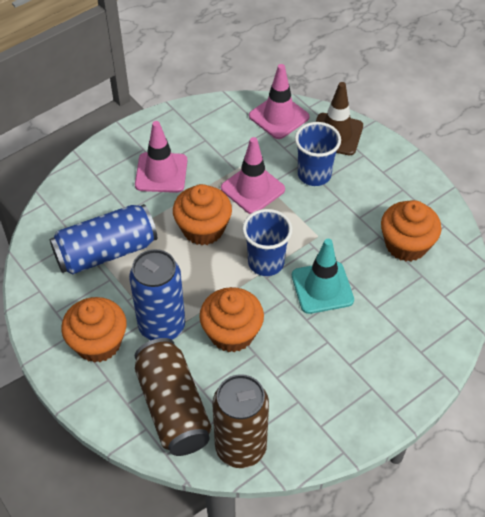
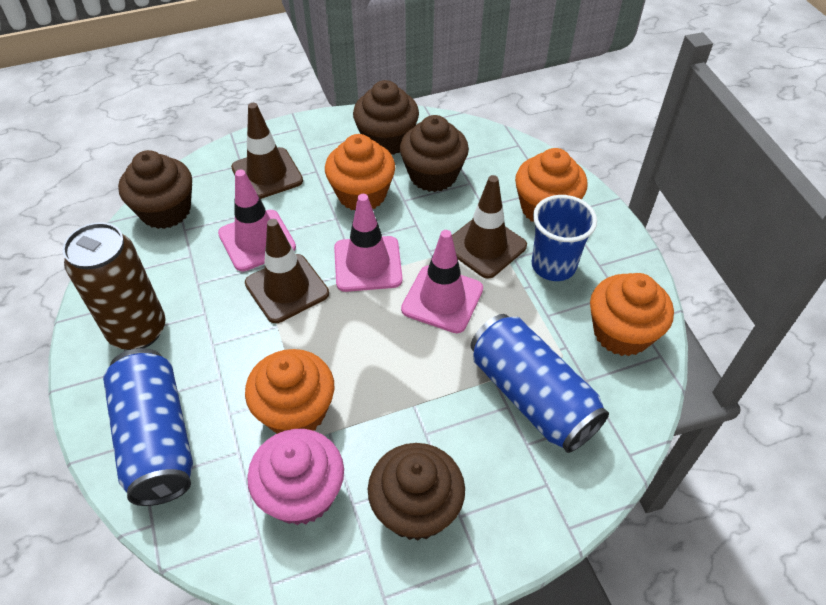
blue cup: 2 -> 1
brown can: 2 -> 1
brown cupcake: 0 -> 4
brown traffic cone: 1 -> 3
pink cupcake: 0 -> 1
turquoise traffic cone: 1 -> 0

